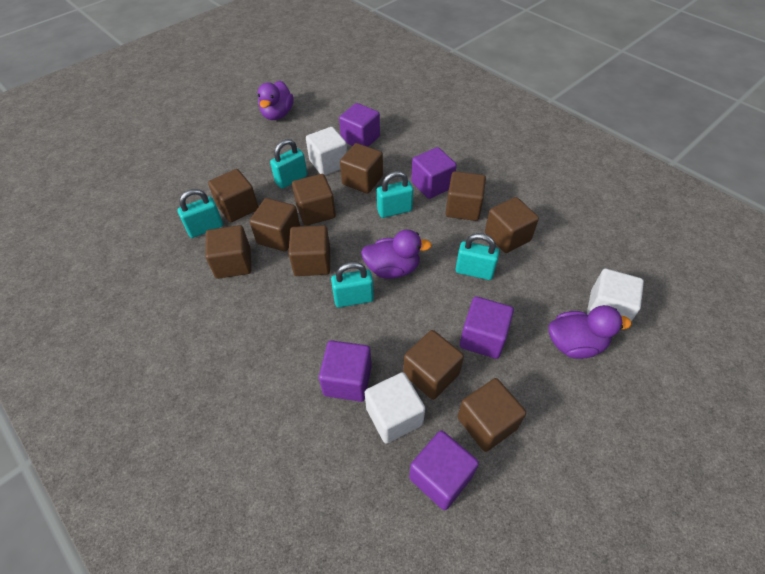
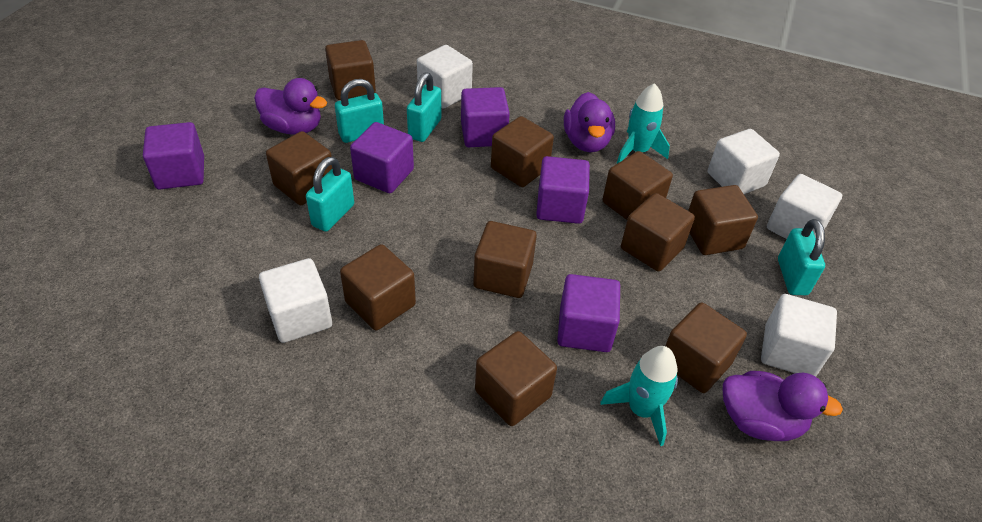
turquoise padlock: 5 -> 4
turquoise rocket: 0 -> 2
white cube: 3 -> 5

